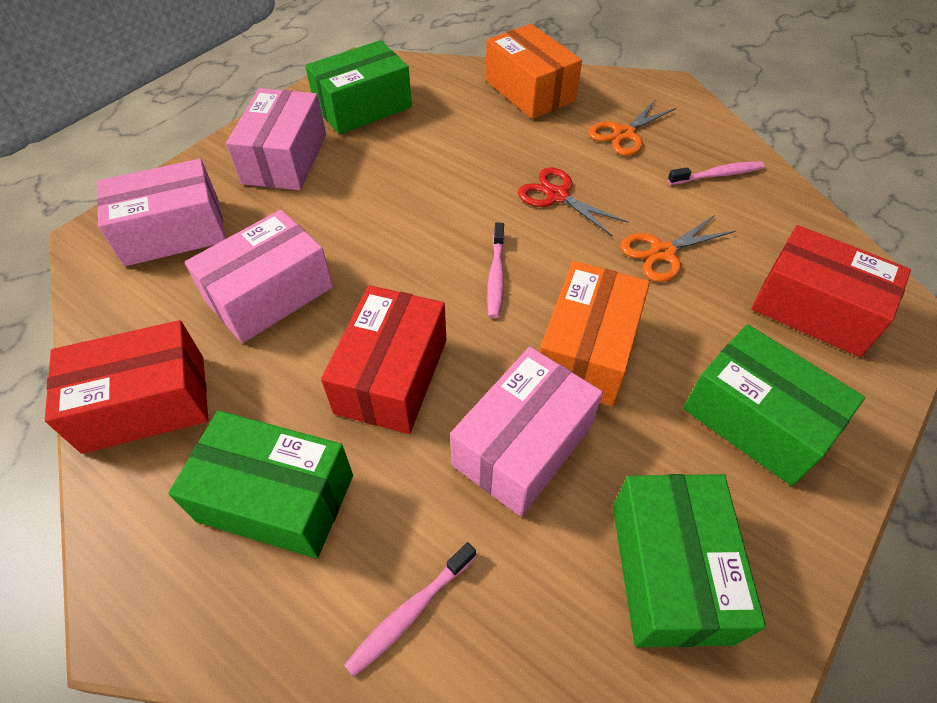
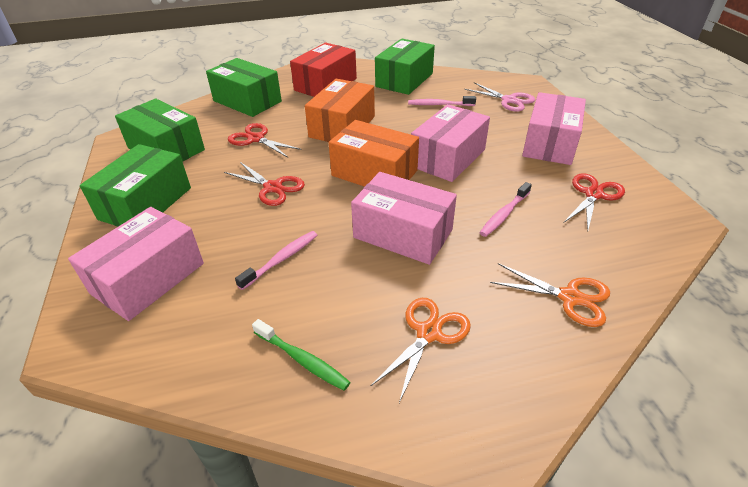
green toothbrush: 0 -> 1
pink scissors: 0 -> 1
red box: 3 -> 1
red scissors: 1 -> 3

